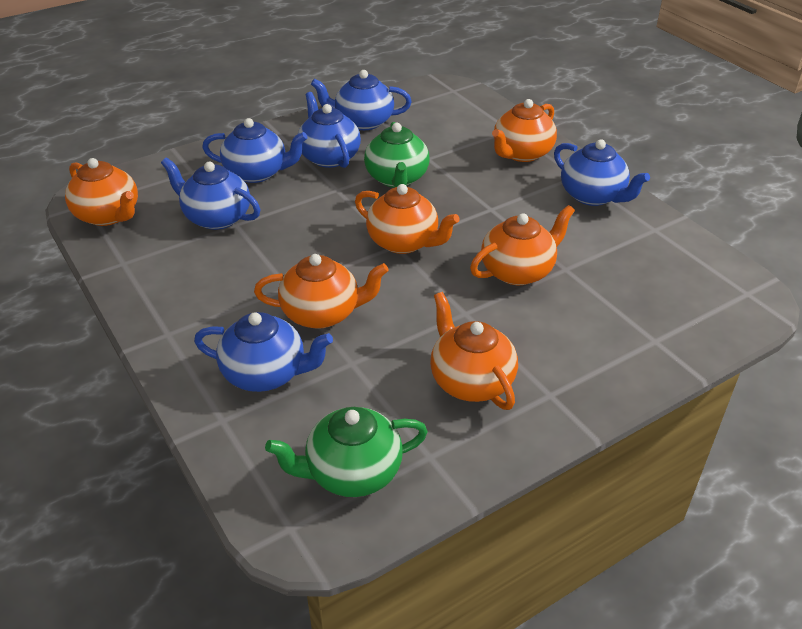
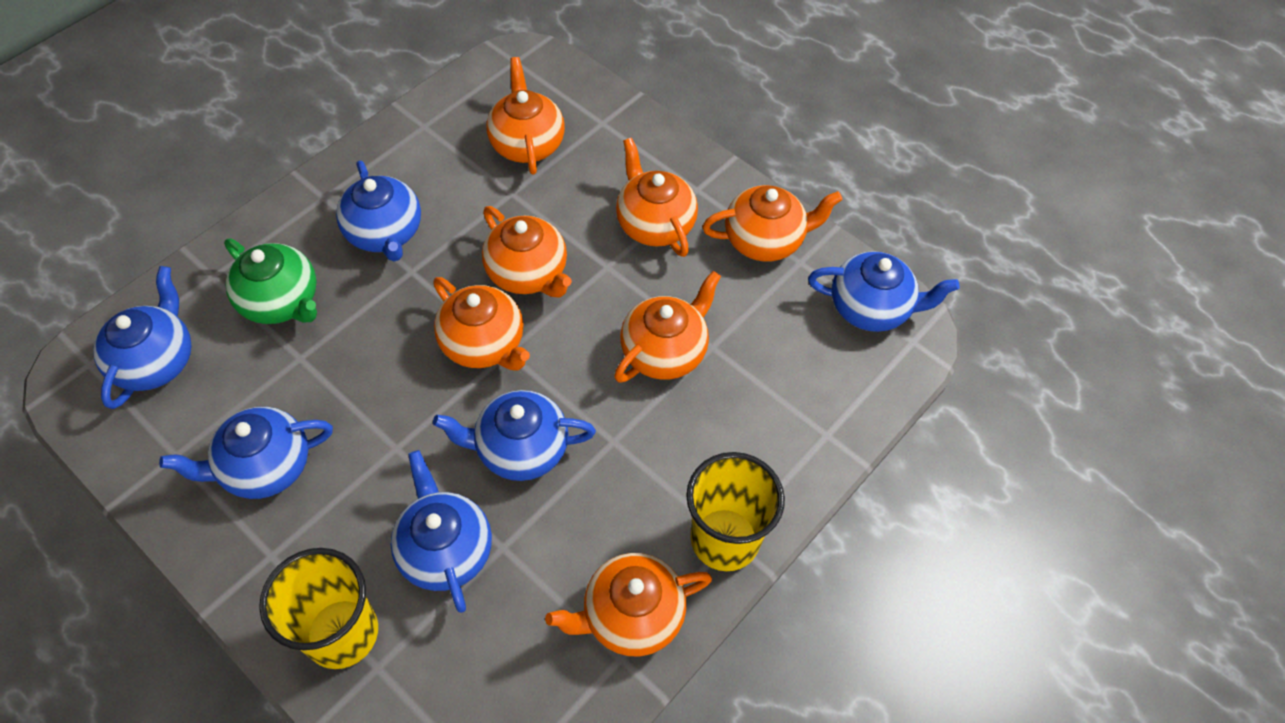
green teapot: 2 -> 1
orange teapot: 6 -> 7
yellow cup: 0 -> 2

